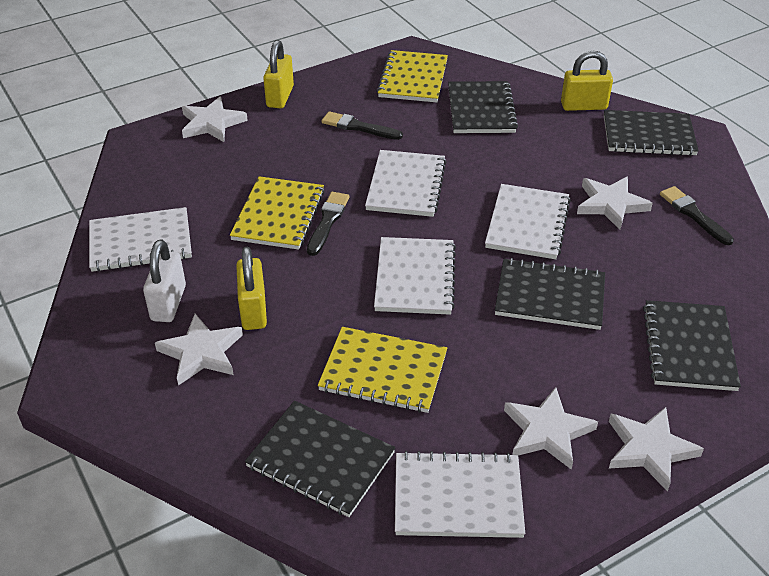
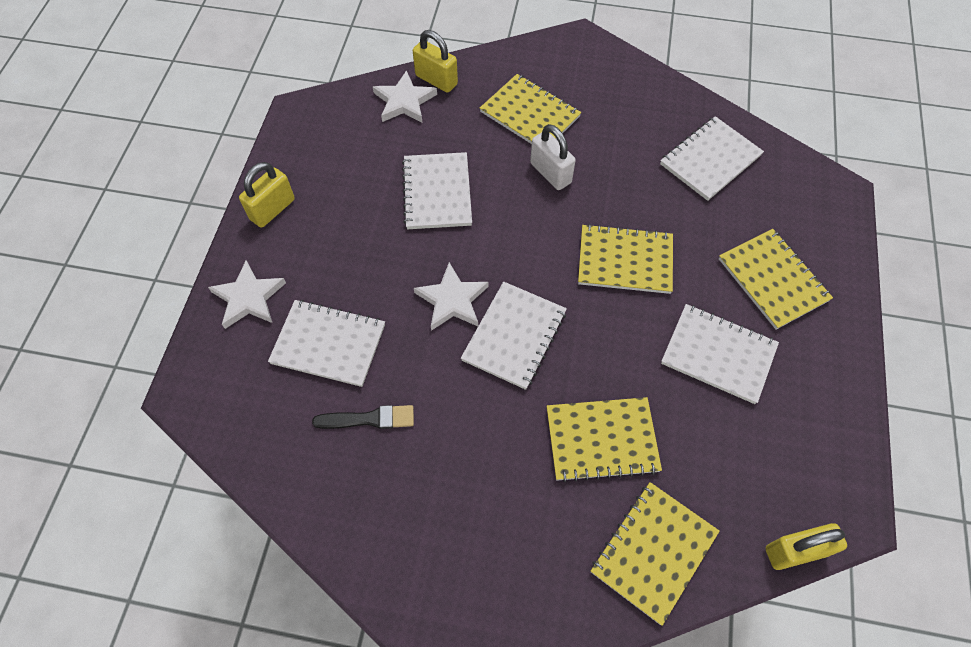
black brush: 3 -> 1
black notebook: 5 -> 0
white star: 5 -> 3
yellow notebook: 3 -> 5

